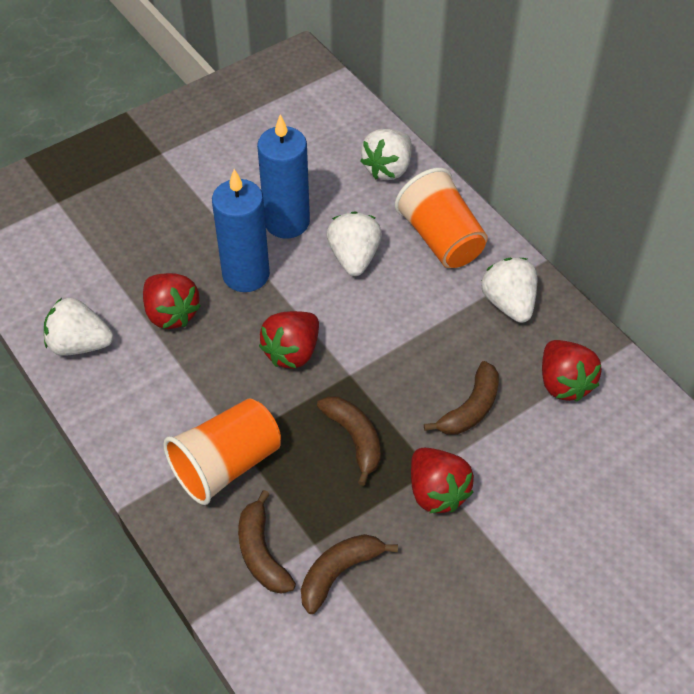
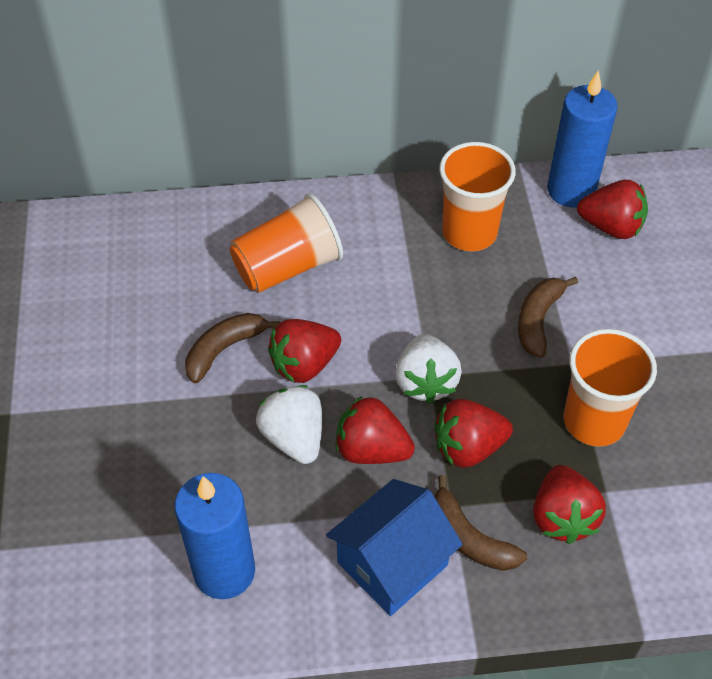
blue house: 0 -> 1
brown banana: 4 -> 3
orange cup: 2 -> 3
red strawberry: 4 -> 5
white strawberry: 4 -> 2

